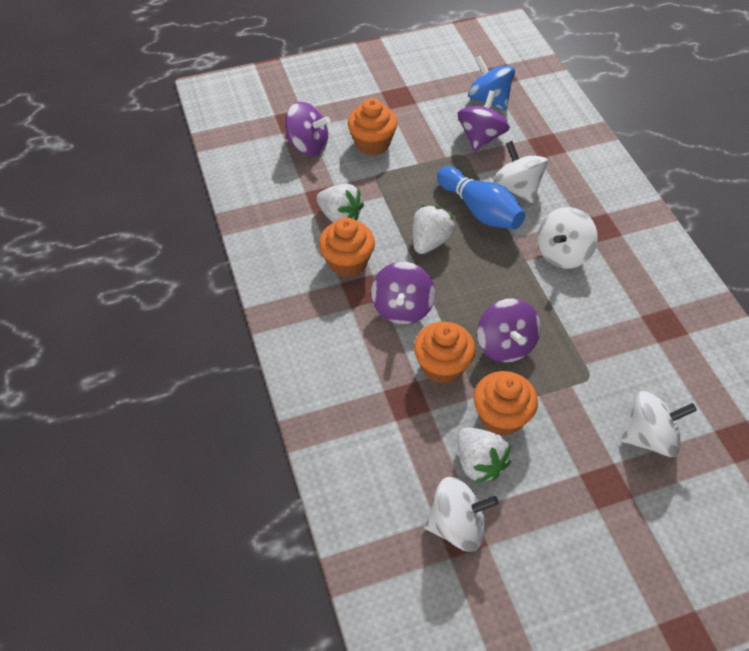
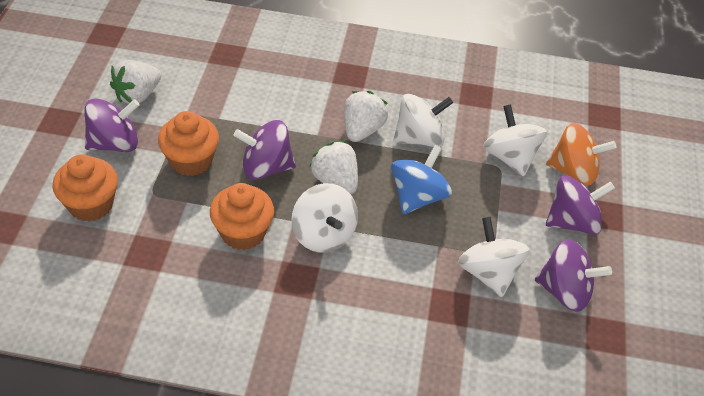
blue bowling pin: 1 -> 0
orange cupcake: 4 -> 3
orange spinning top: 0 -> 1

